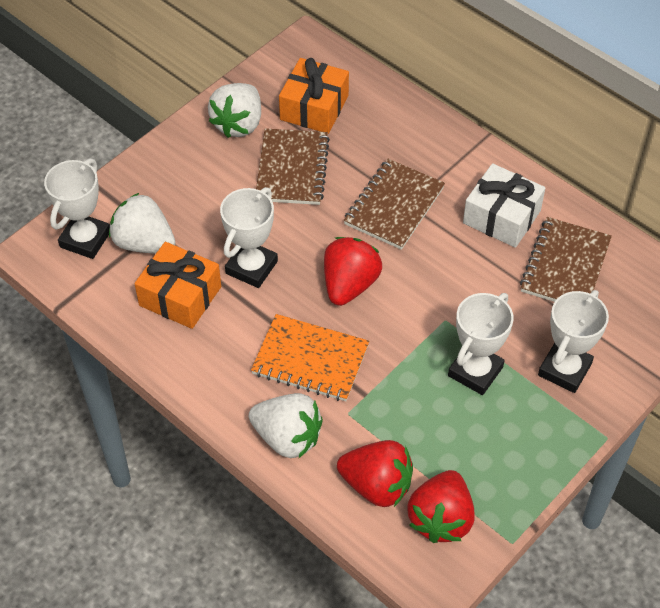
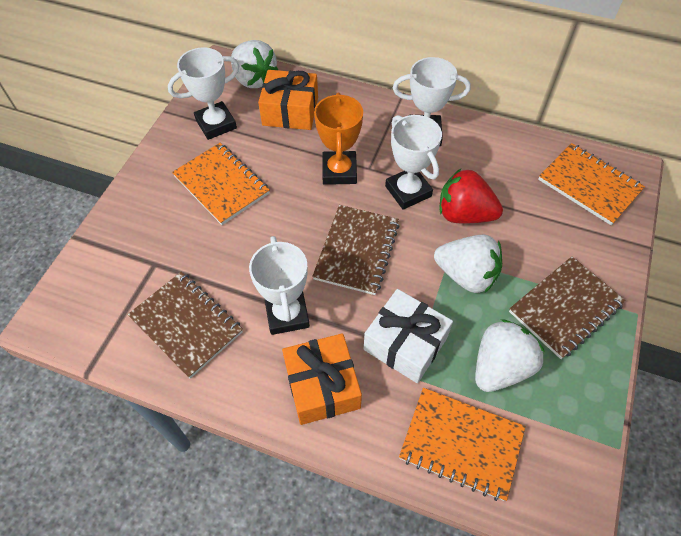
orange notebook: 1 -> 3
orange trophy: 0 -> 1
red strawberry: 3 -> 1

